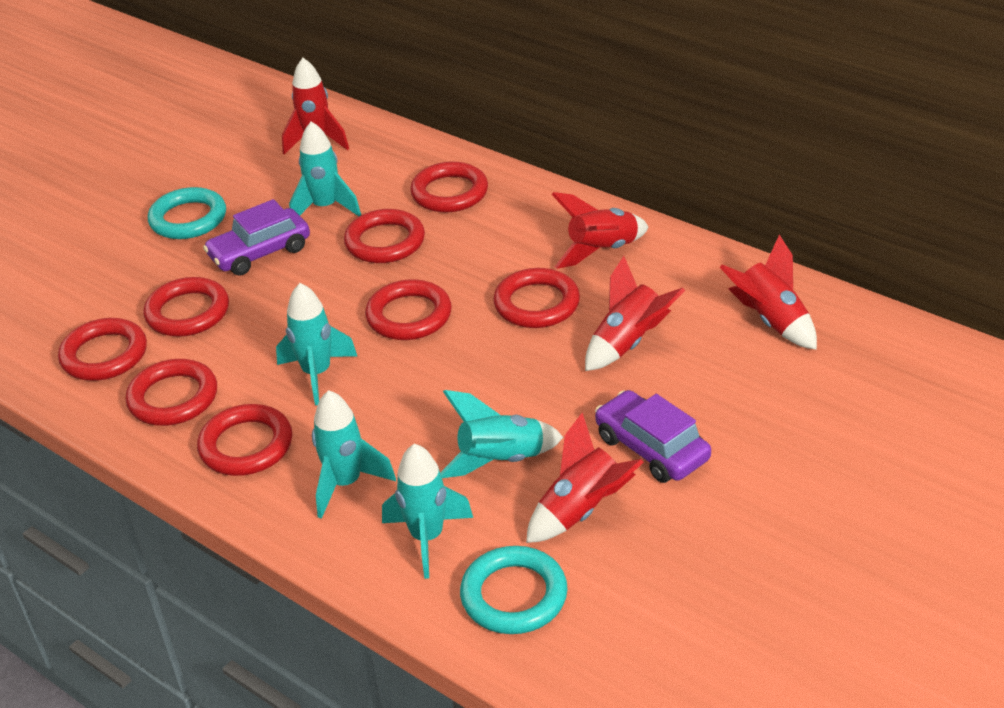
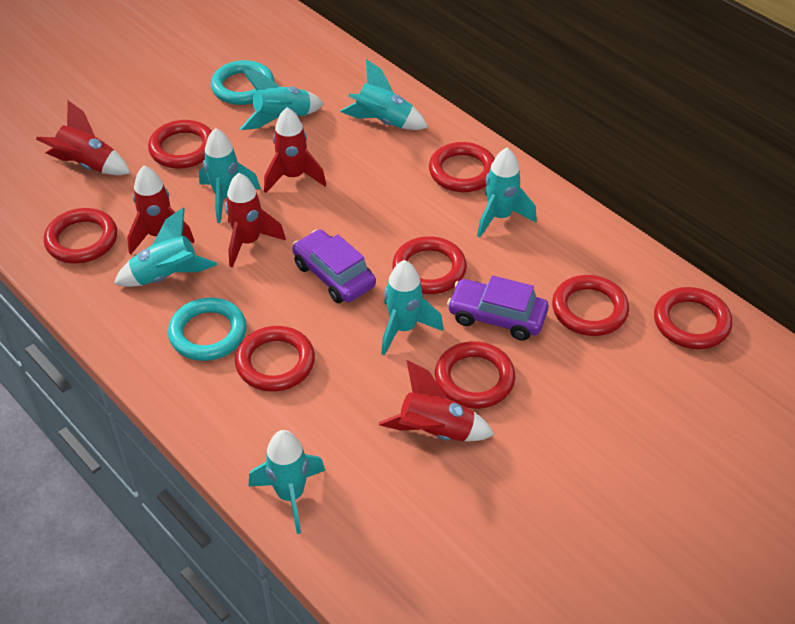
turquoise rocket: 5 -> 7

